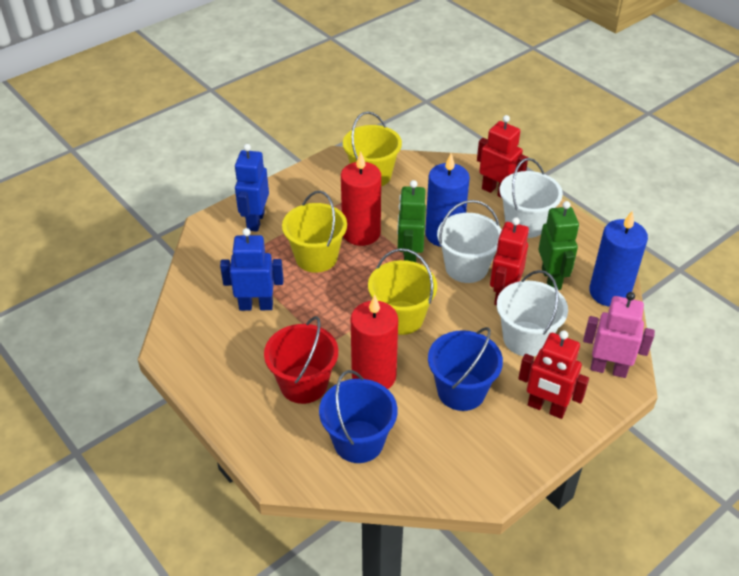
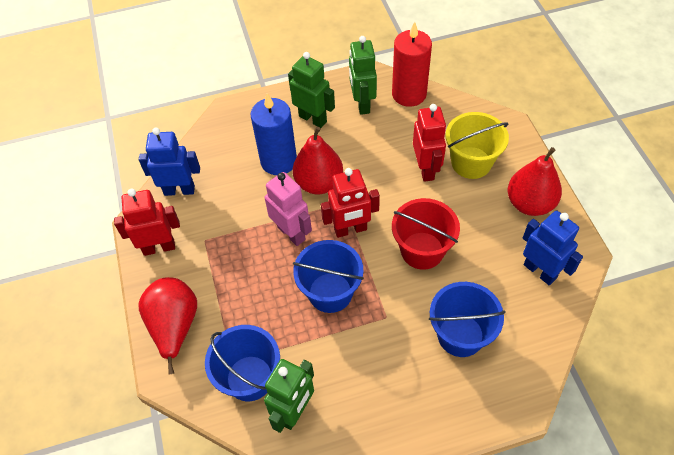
blue bucket: 2 -> 3
blue candle: 2 -> 1
green robot: 2 -> 3
red candle: 2 -> 1
red pear: 0 -> 3
white bucket: 3 -> 0
yellow bucket: 3 -> 1

